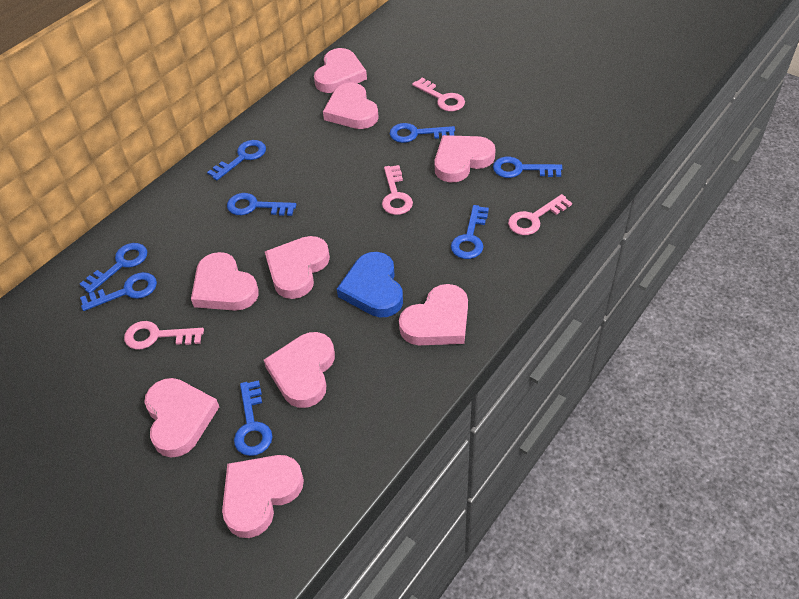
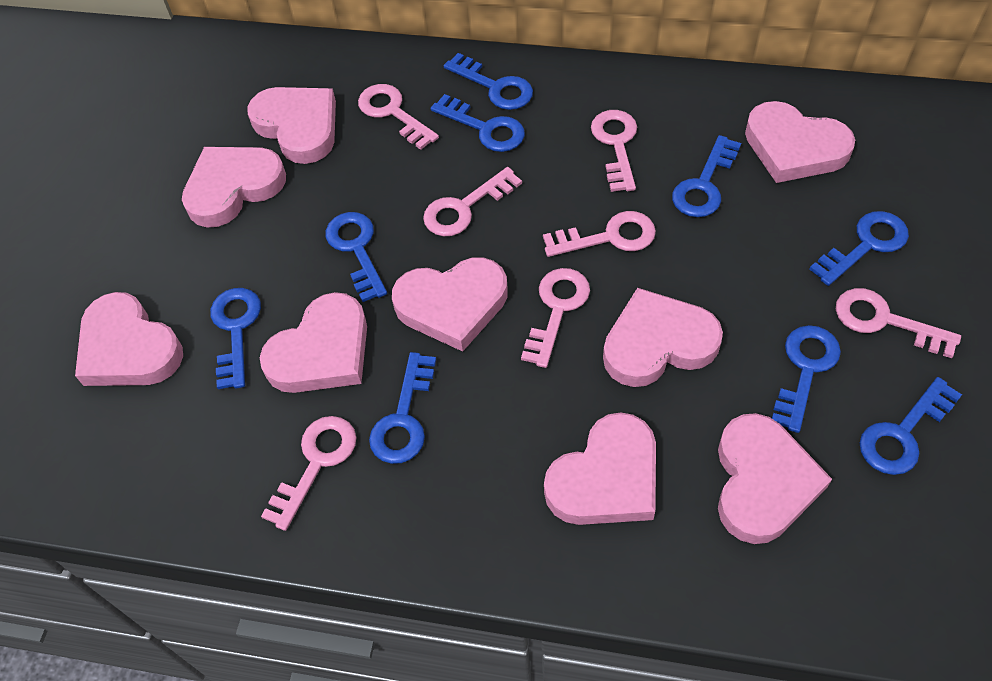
blue heart: 1 -> 0
blue key: 8 -> 9
pink key: 4 -> 7

